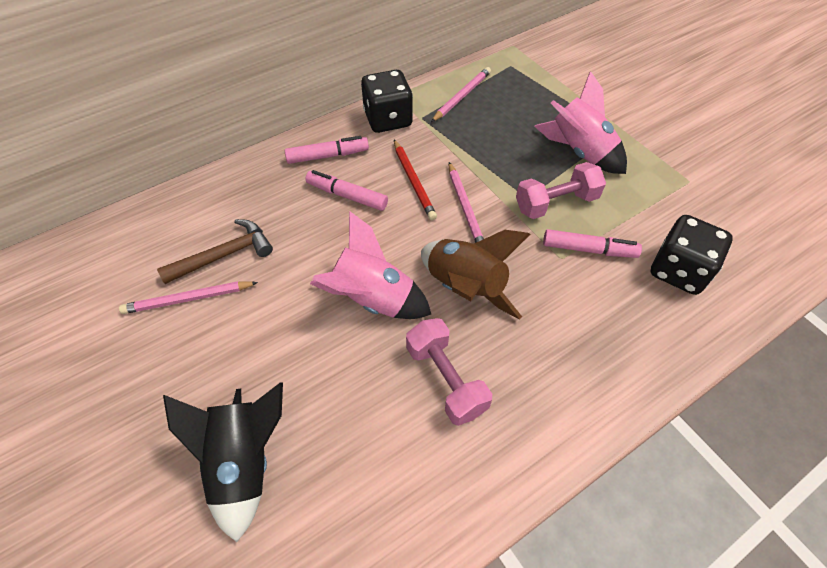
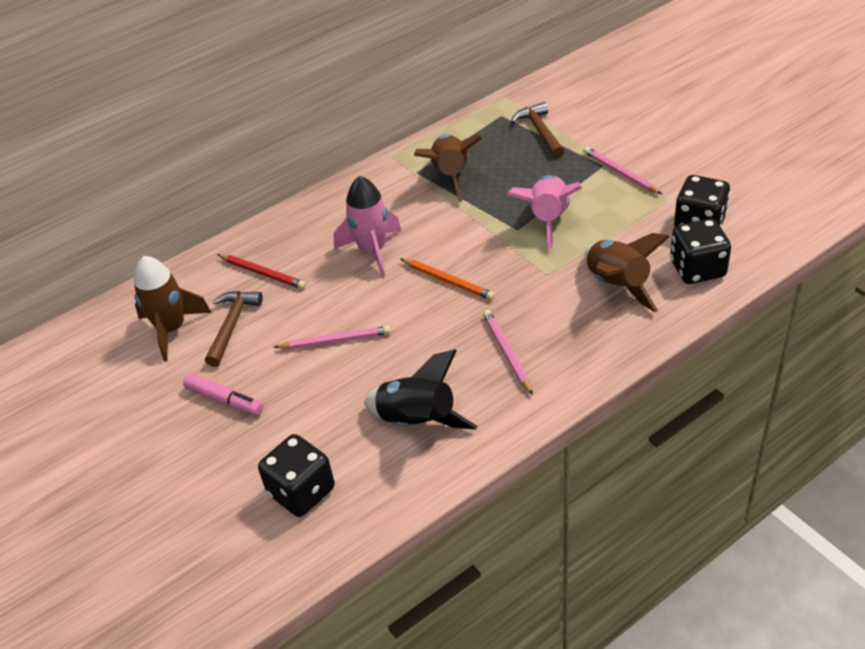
black dice: 2 -> 3
brown hammer: 1 -> 2
brown rocket: 1 -> 3
orange pencil: 0 -> 1
pink dumbbell: 2 -> 0
pink marker: 3 -> 1

